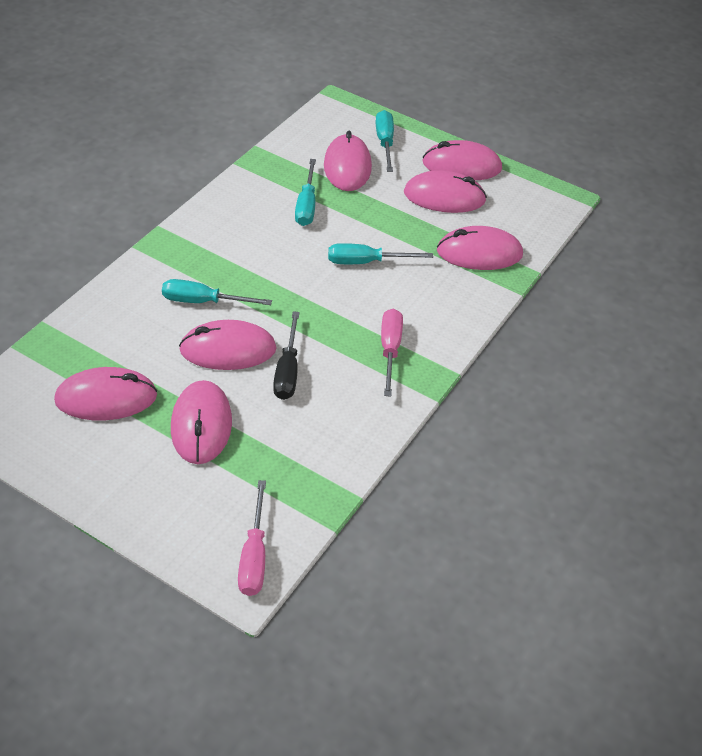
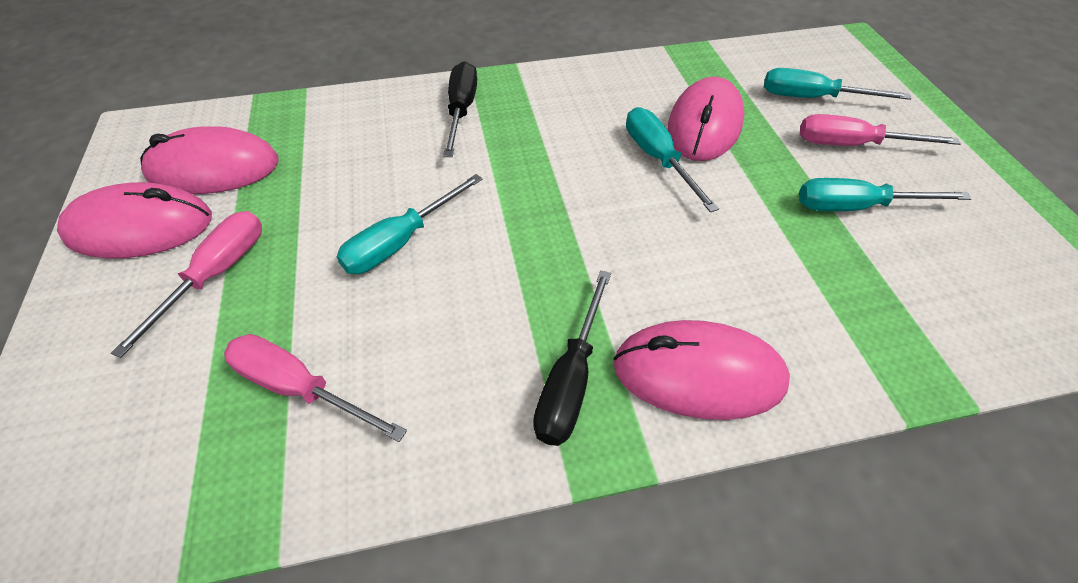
black screwdriver: 1 -> 2
pink mouse: 7 -> 4
pink screwdriver: 2 -> 3

